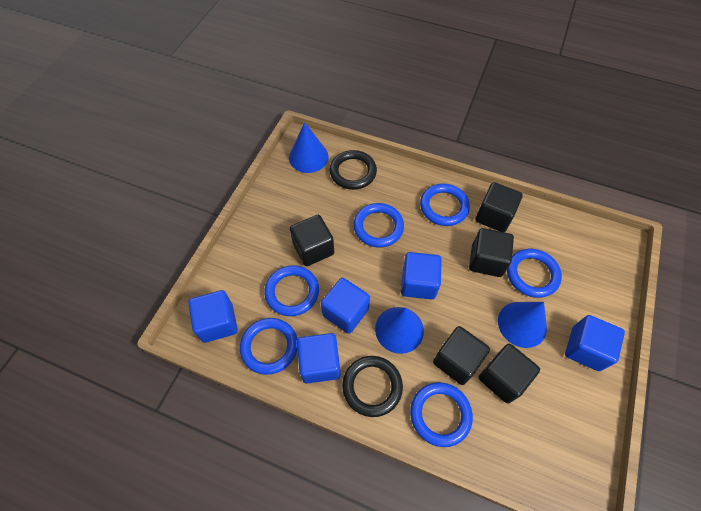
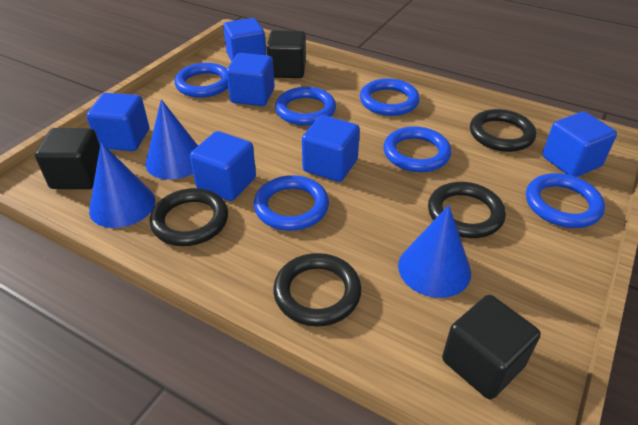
black cube: 5 -> 3
black ring: 2 -> 4
blue cube: 5 -> 6

